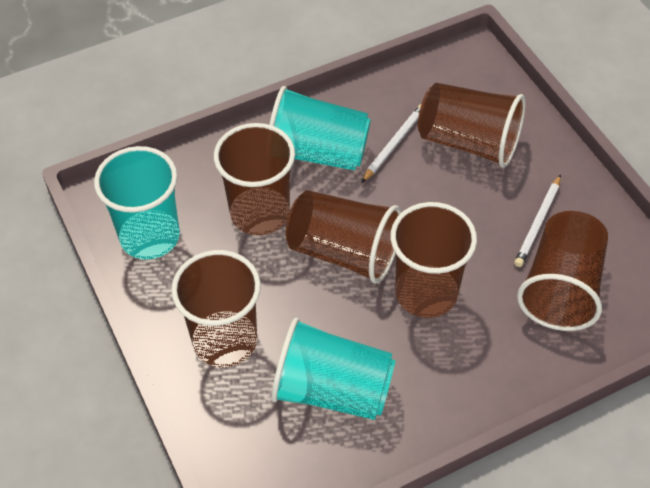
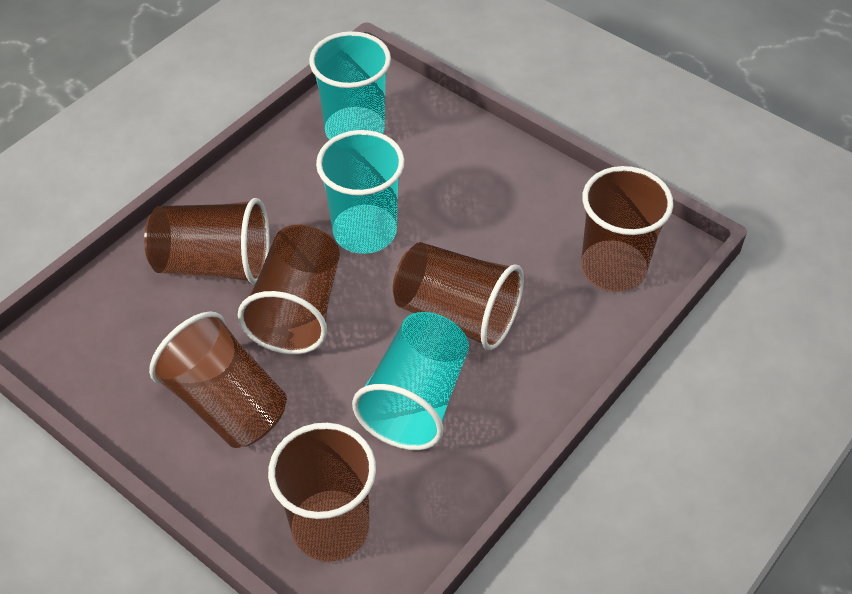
white pencil: 2 -> 0

